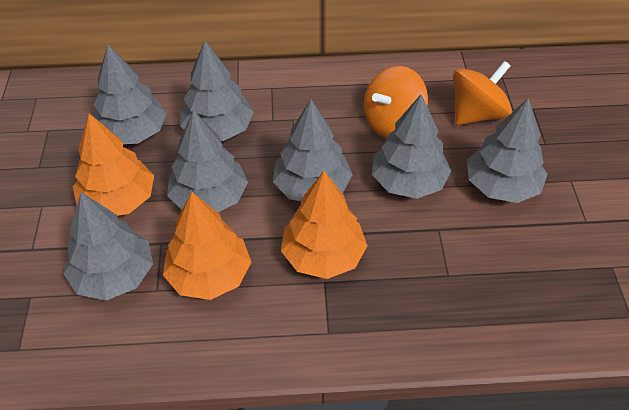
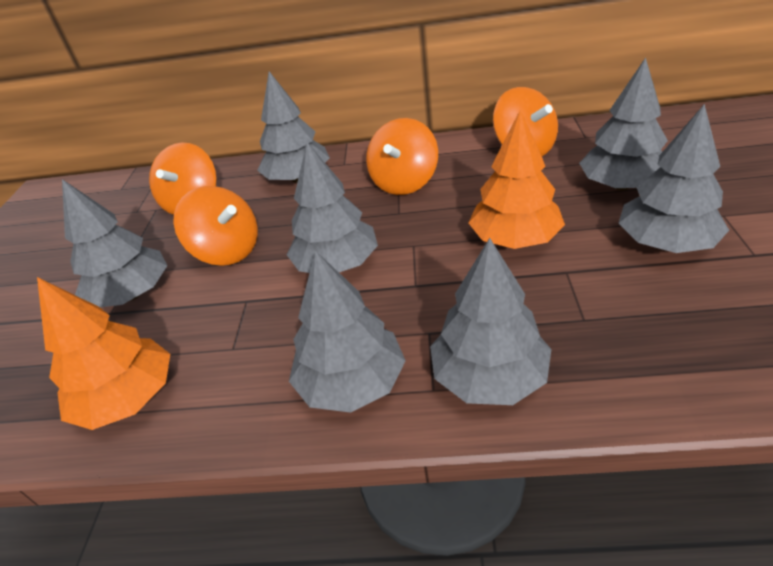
orange spinning top: 2 -> 4
orange tree: 3 -> 2

